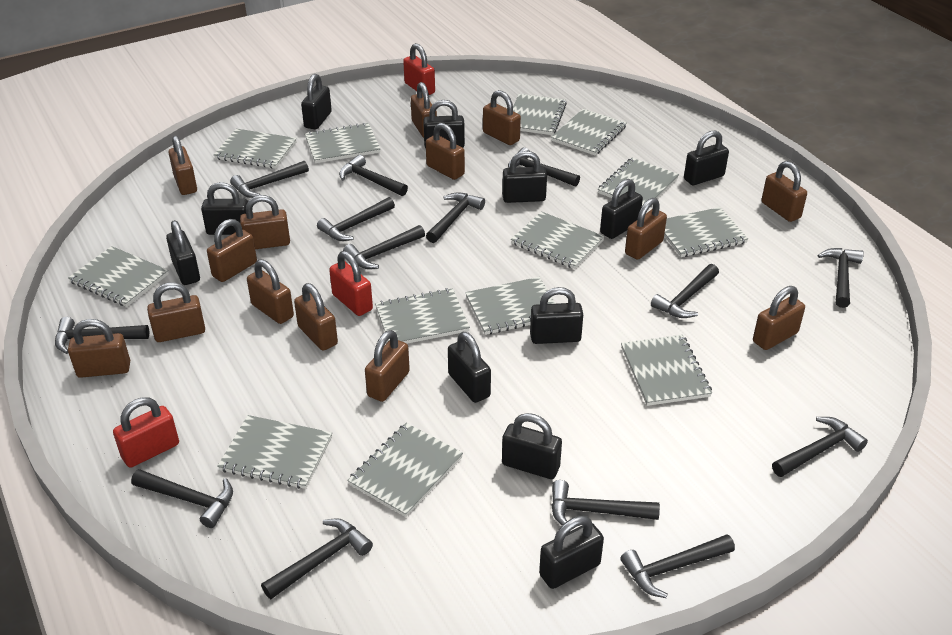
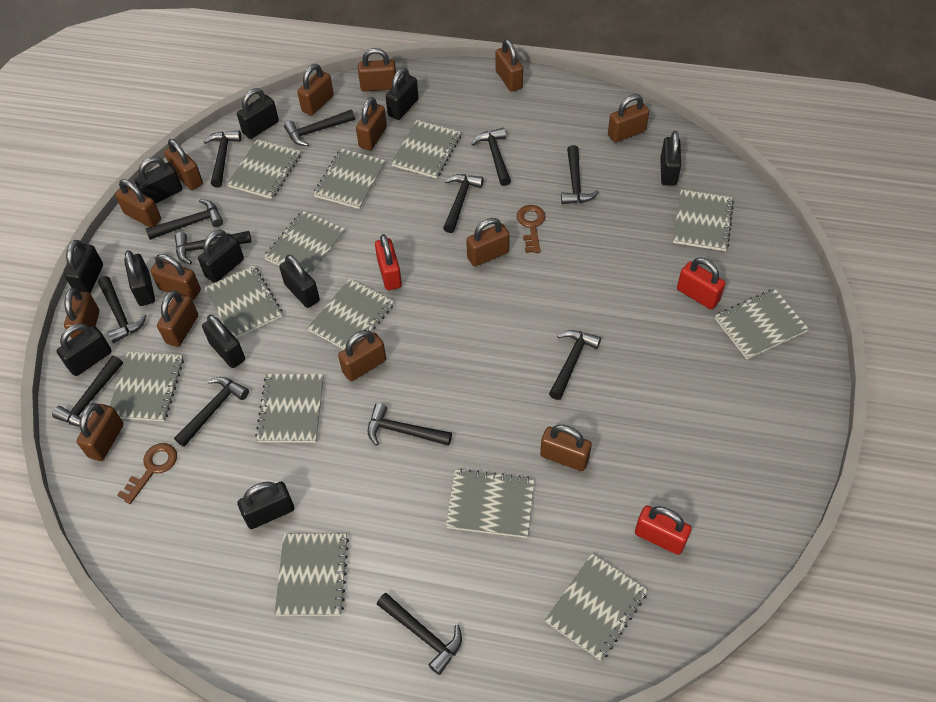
black hammer: 14 -> 13
brown key: 0 -> 2

